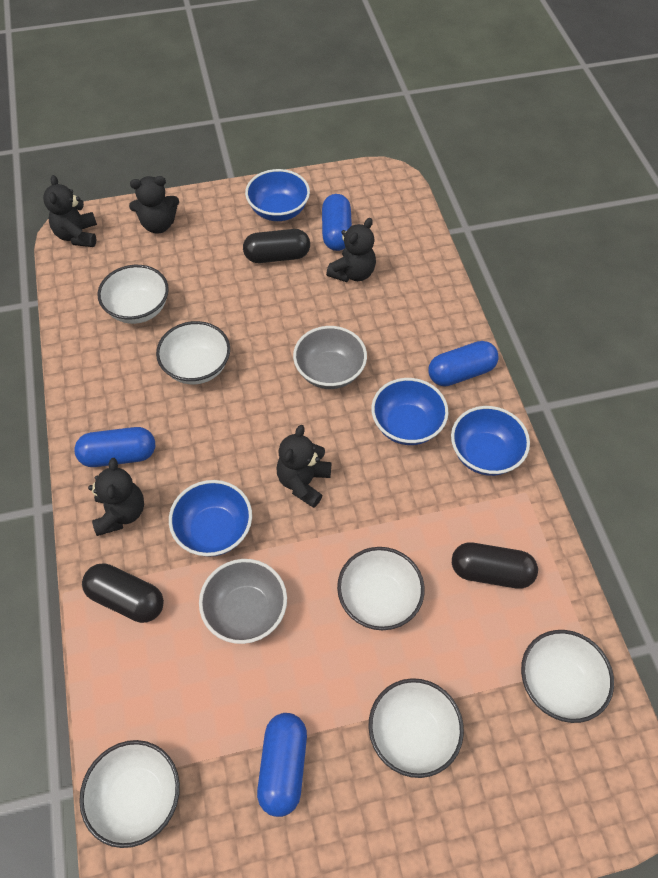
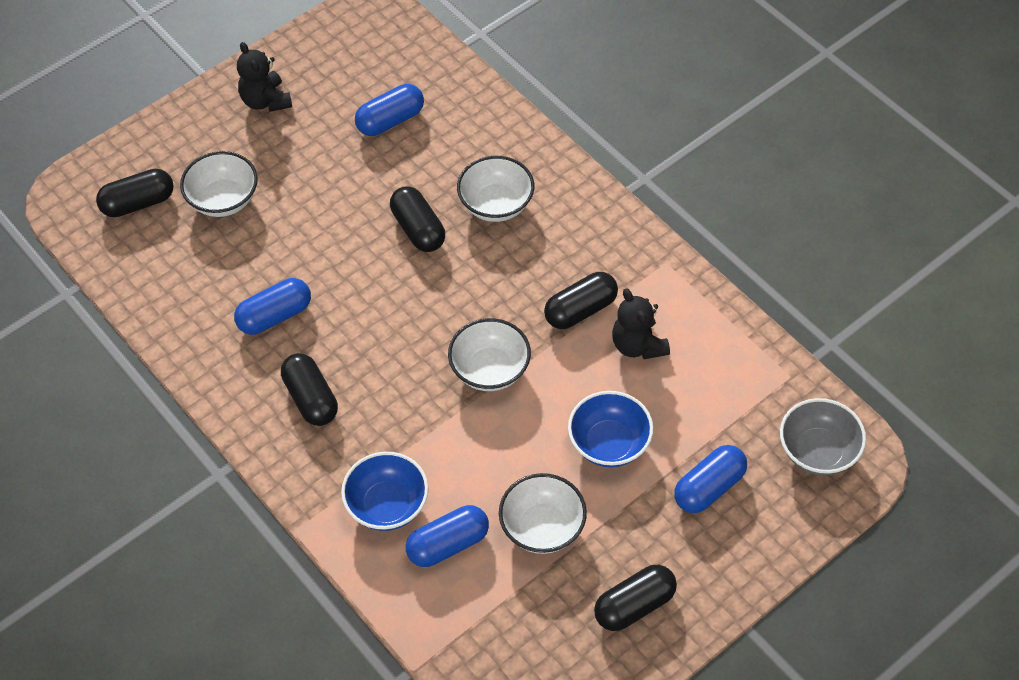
black capsule: 3 -> 5
black teddy bear: 5 -> 2
blue bowl: 4 -> 2
grey bowl: 2 -> 1
white bowl: 6 -> 4

